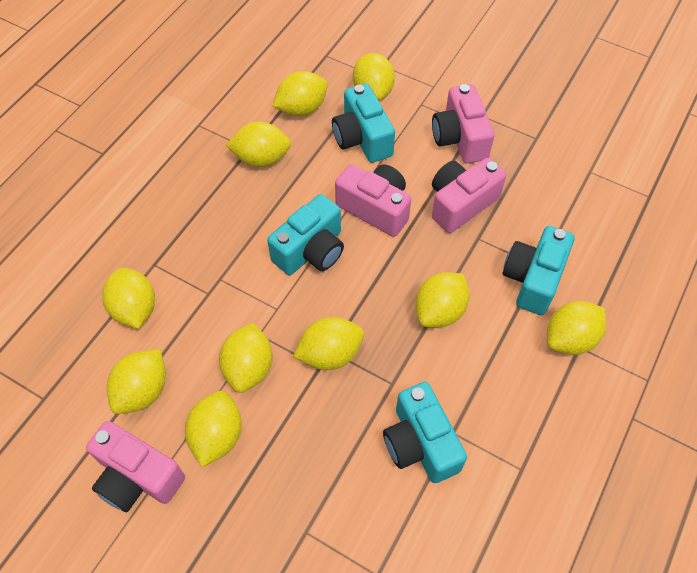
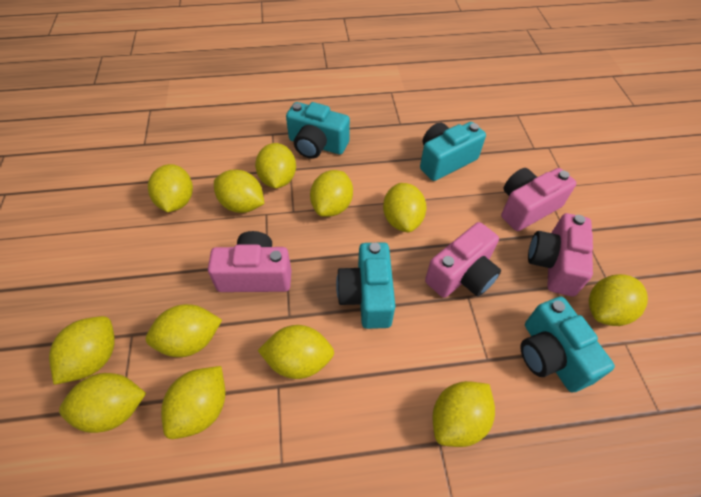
yellow lemon: 10 -> 12

